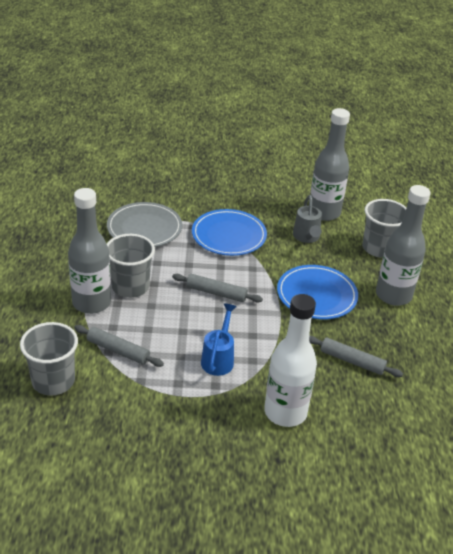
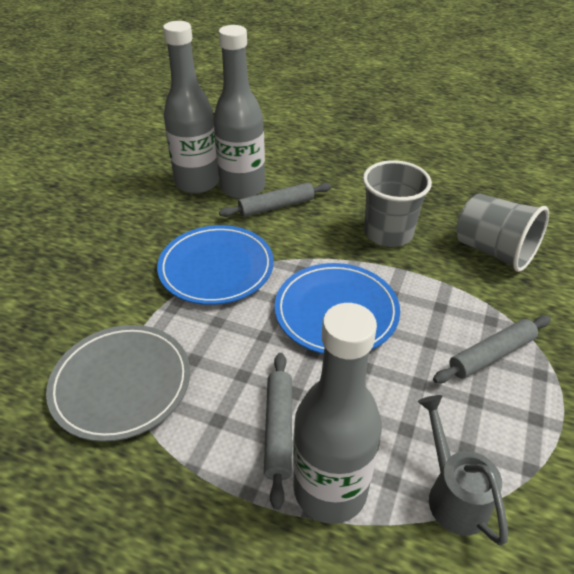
blue watering can: 1 -> 0
grey cup: 3 -> 2
white bottle: 1 -> 0

